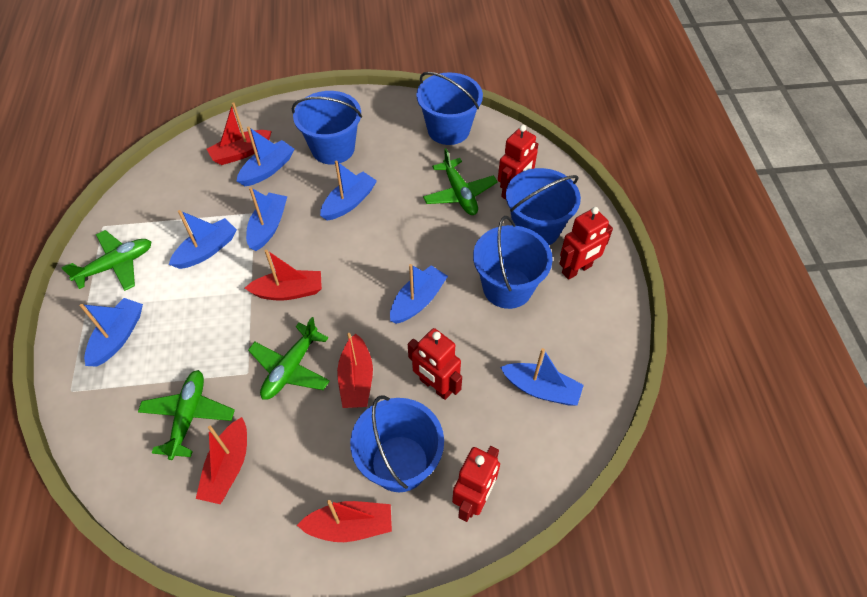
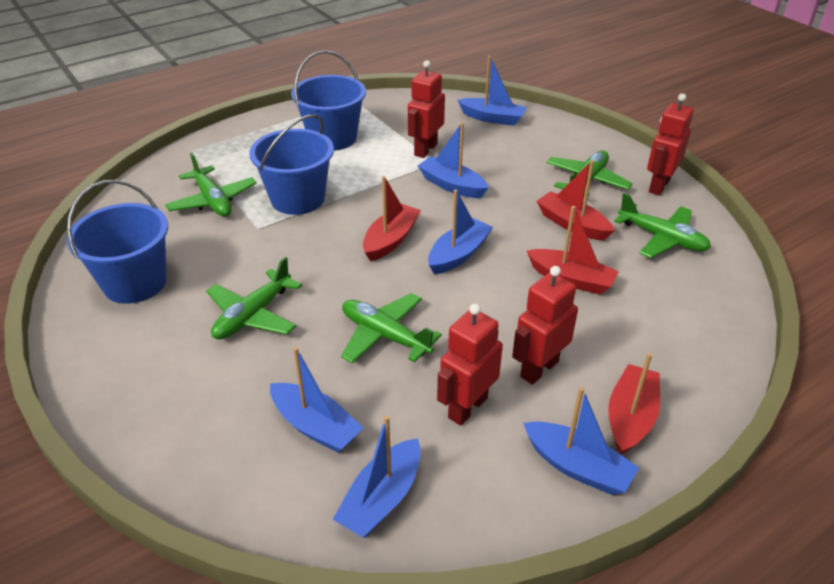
blue boat: 7 -> 6
blue bucket: 5 -> 3
green plane: 4 -> 5
red boat: 5 -> 4

